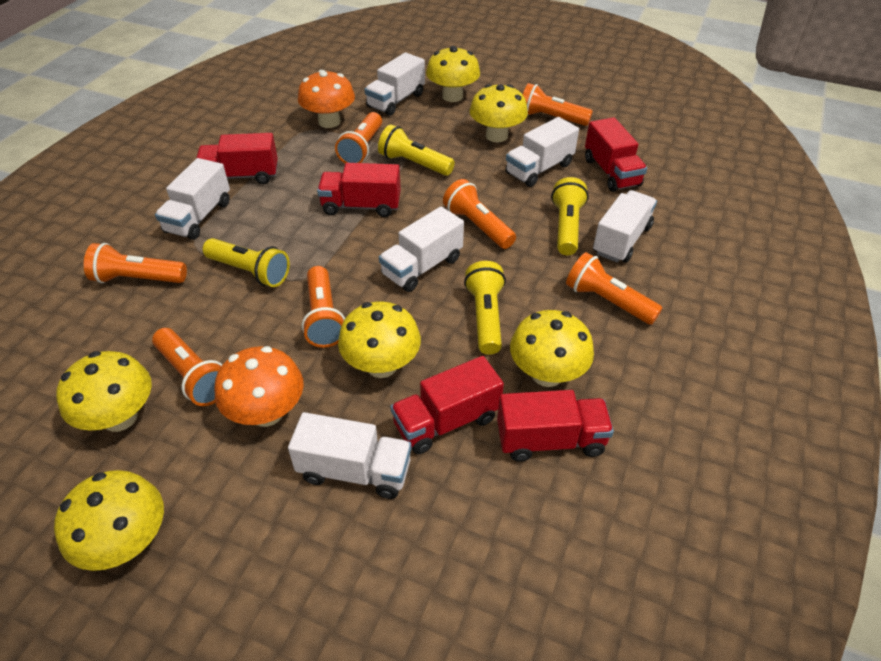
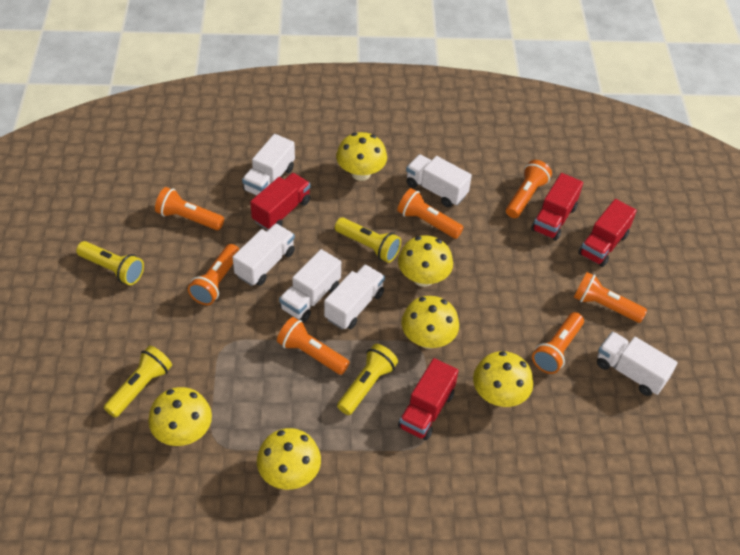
orange mushroom: 2 -> 0
red truck: 5 -> 4

